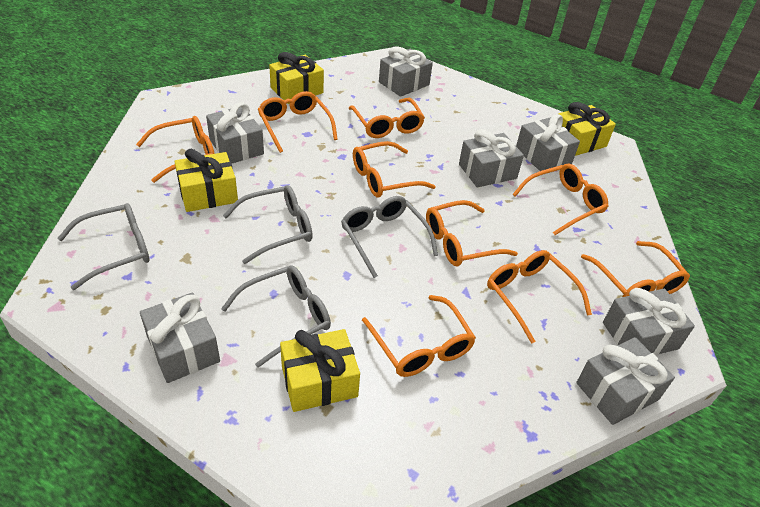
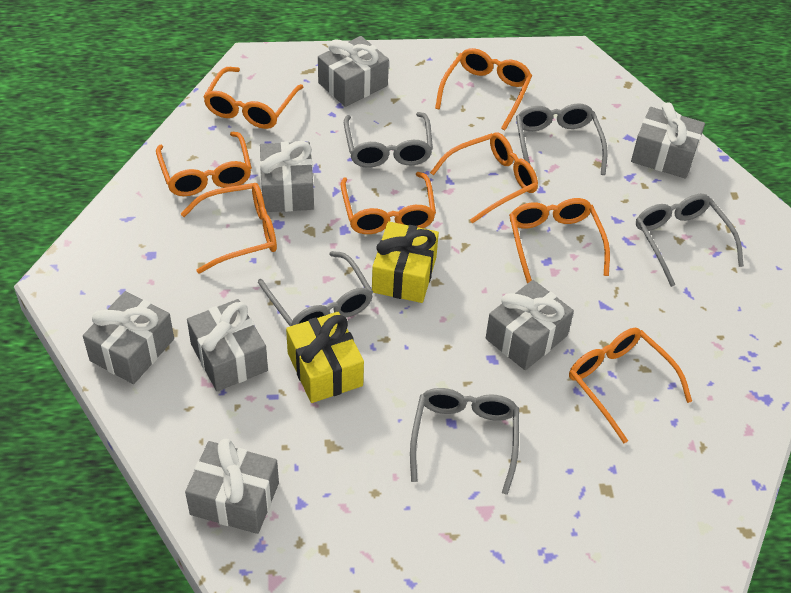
grey glasses: 4 -> 5
orange glasses: 9 -> 8
yellow gift: 4 -> 2

